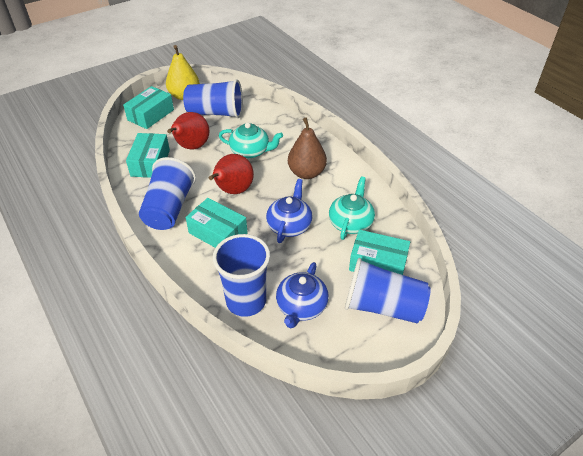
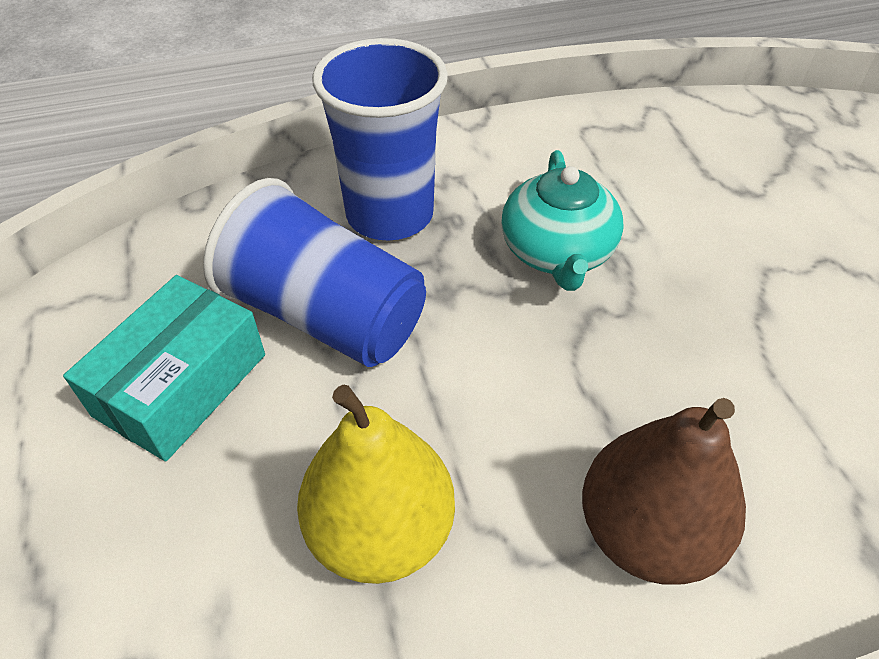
blue cup: 4 -> 2
blue teapot: 2 -> 0
red pear: 2 -> 0
turquoise box: 4 -> 1
turquoise teapot: 2 -> 1

